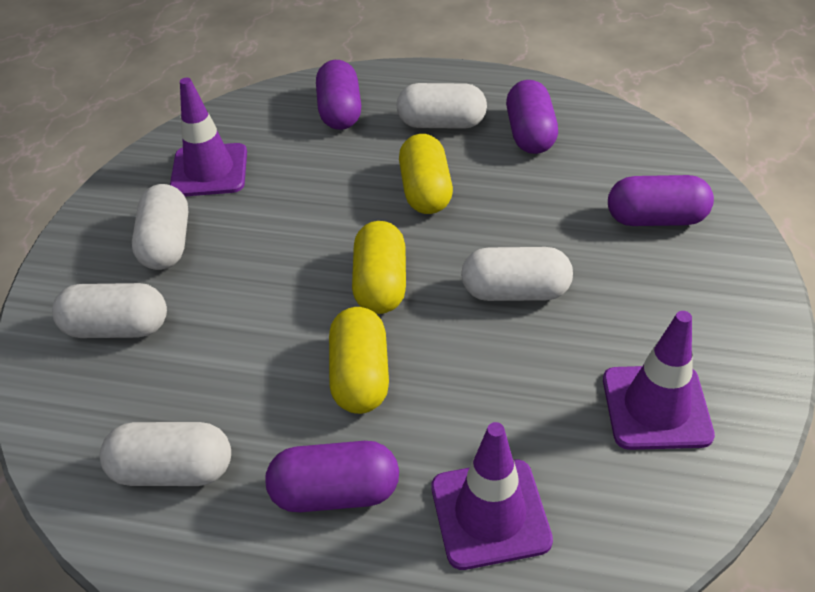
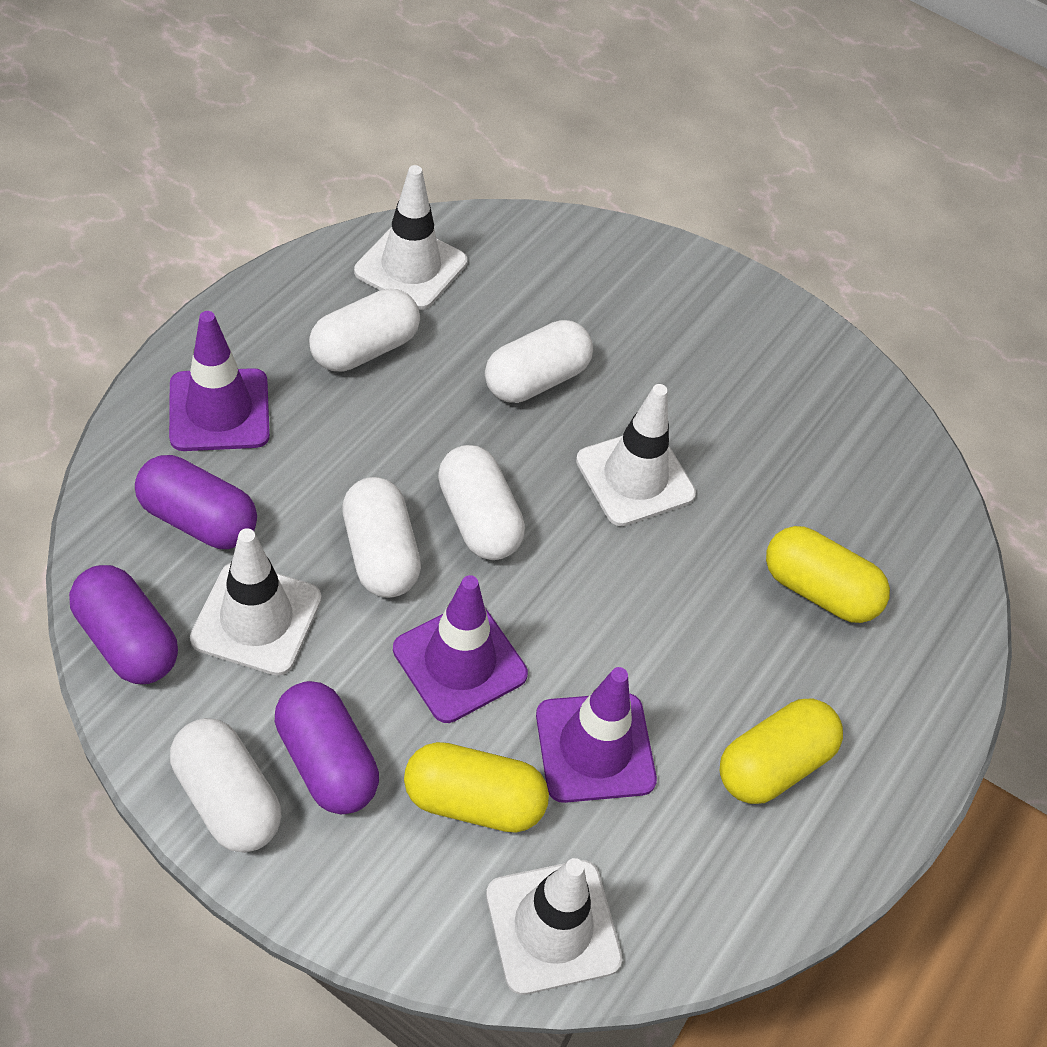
purple capsule: 4 -> 3
white traffic cone: 0 -> 4

